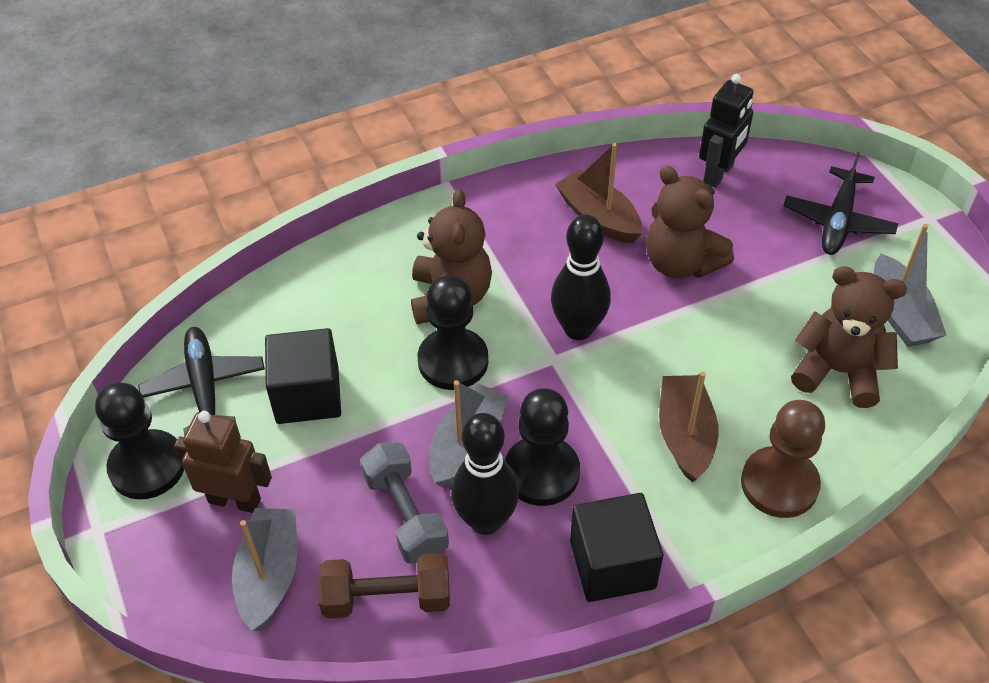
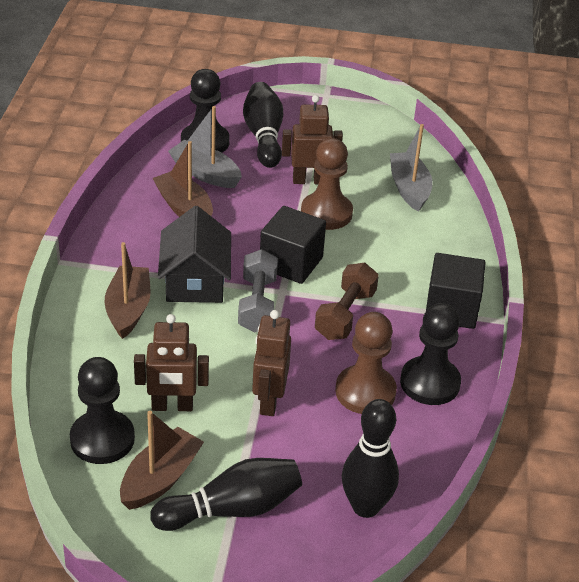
black bowling pin: 2 -> 3
black house: 0 -> 1
black plane: 2 -> 0
black robot: 1 -> 0
brown boat: 2 -> 3
brown pawn: 1 -> 2
brown robot: 1 -> 3
brown teddy bear: 3 -> 0
grey boat: 3 -> 2

